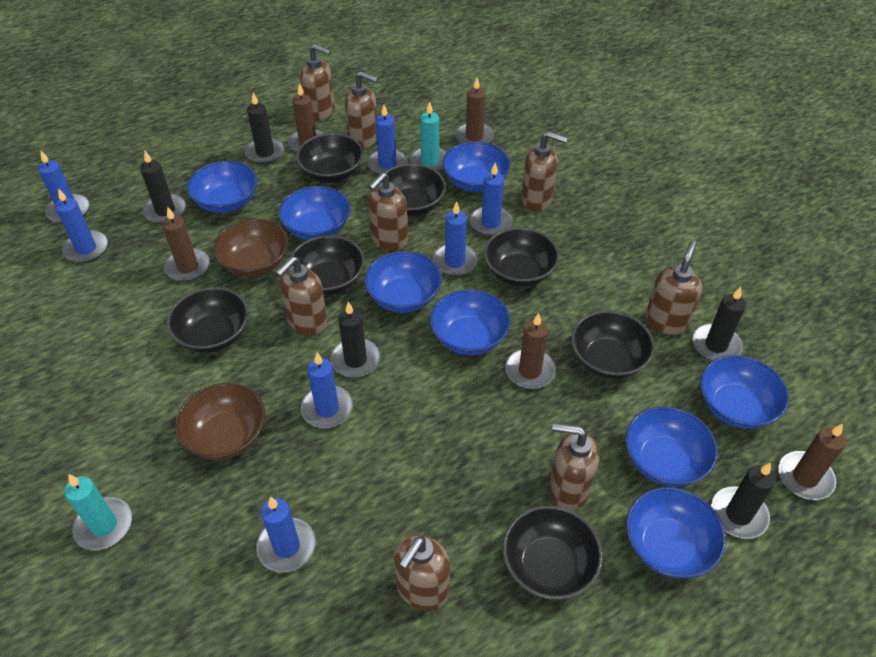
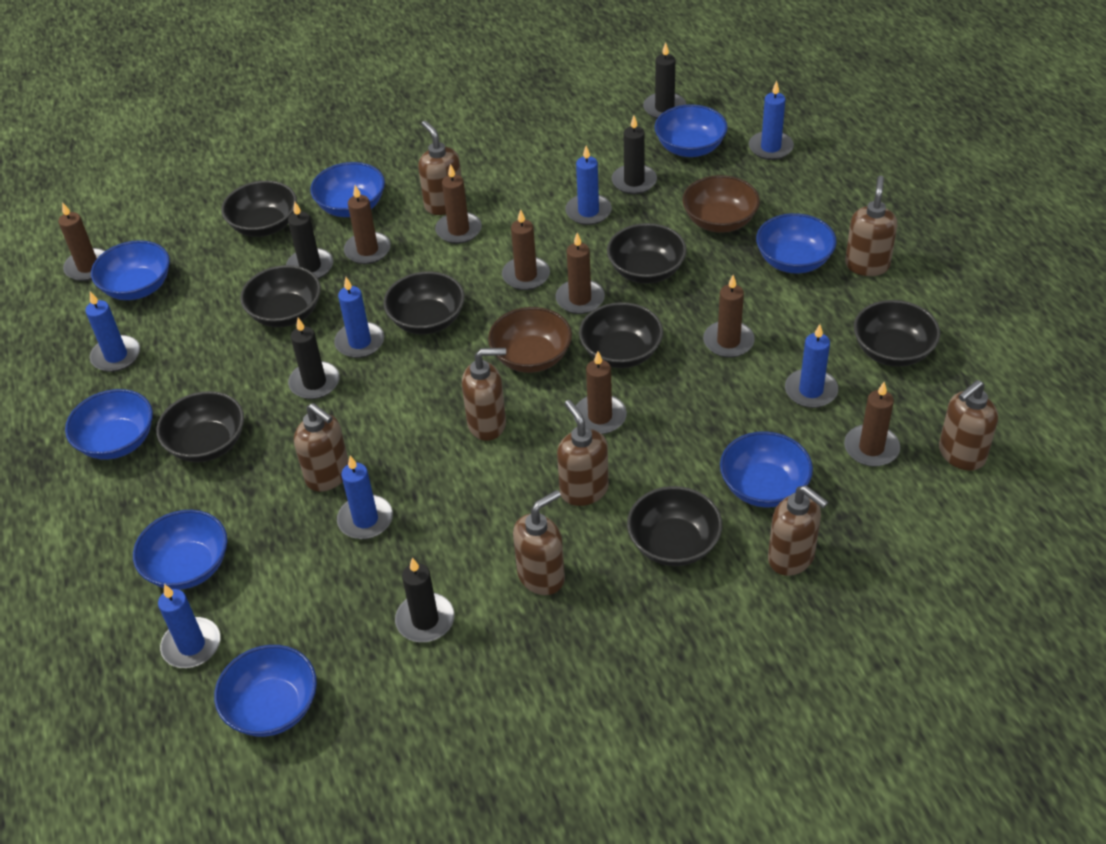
black bowl: 7 -> 8
brown candle: 5 -> 8
turquoise candle: 2 -> 0

